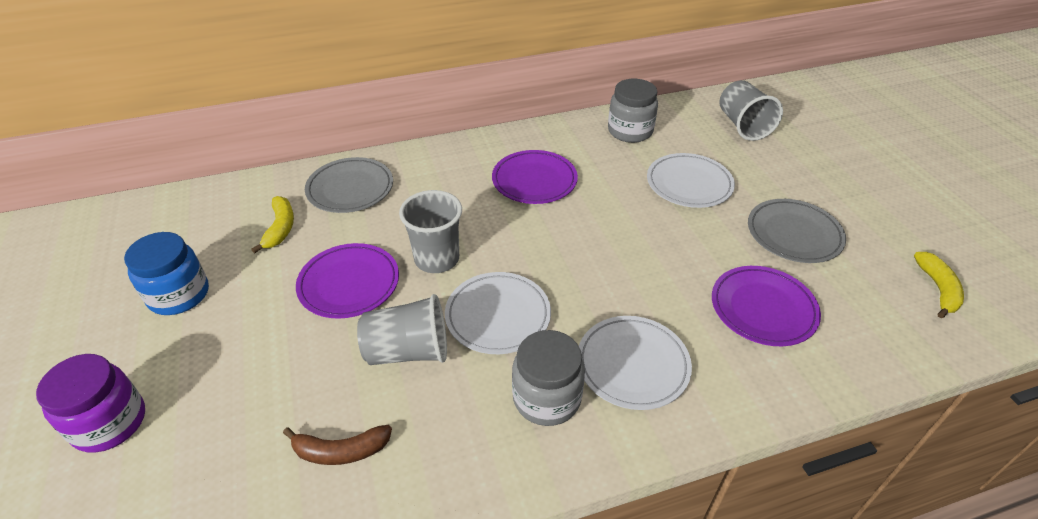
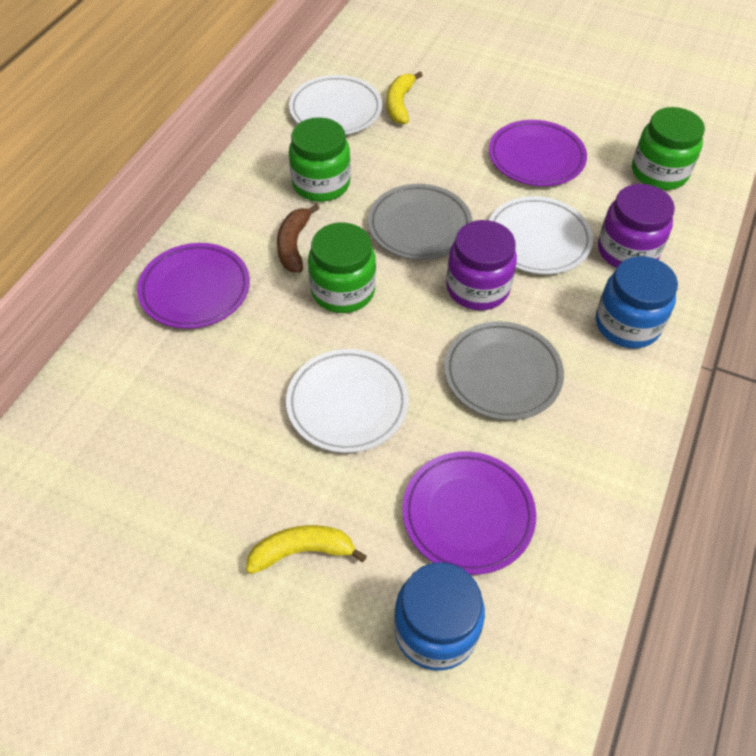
blue jar: 1 -> 2
green jar: 0 -> 3
grey cup: 3 -> 0
grey jar: 2 -> 0
purple jar: 1 -> 2

